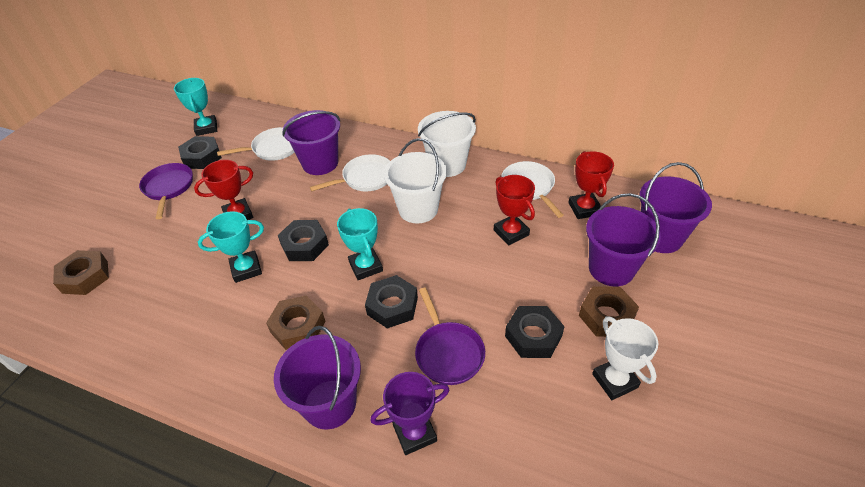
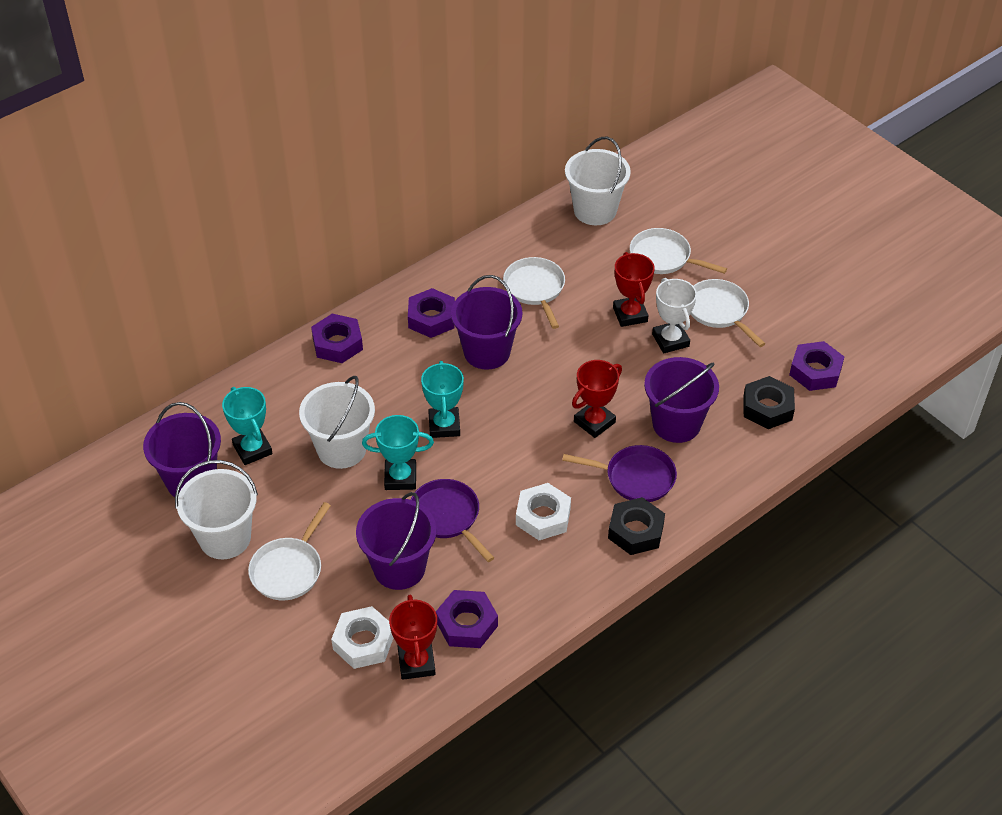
black nut: 4 -> 2
brown nut: 3 -> 0
purple nut: 0 -> 4
purple trophy: 1 -> 0
white bucket: 2 -> 3
white nut: 0 -> 2
white pan: 3 -> 4

